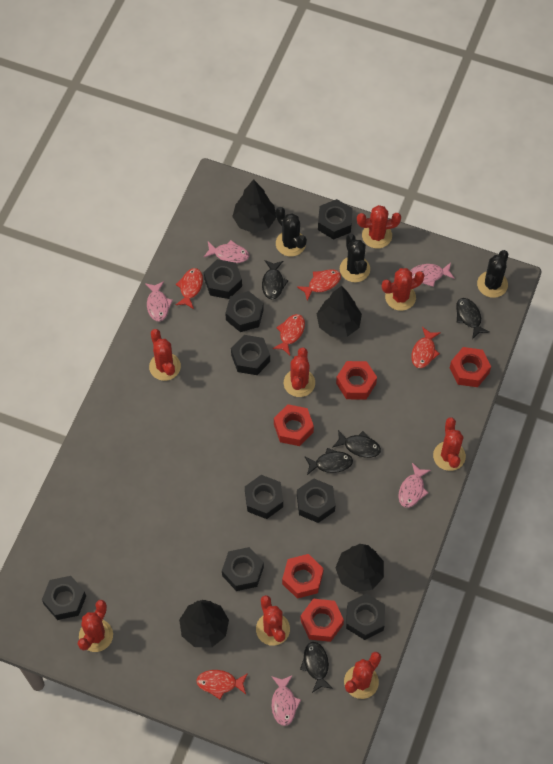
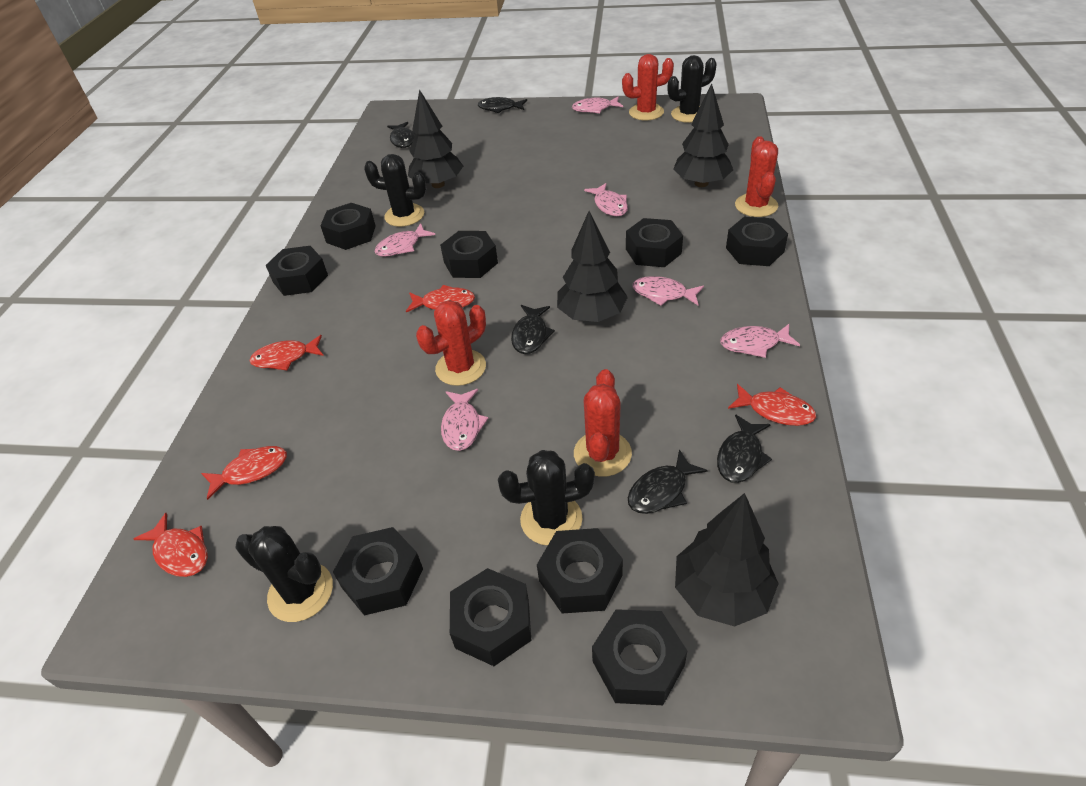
black cactus: 3 -> 4
pink fish: 5 -> 6
red cactus: 8 -> 4
red nut: 5 -> 0

